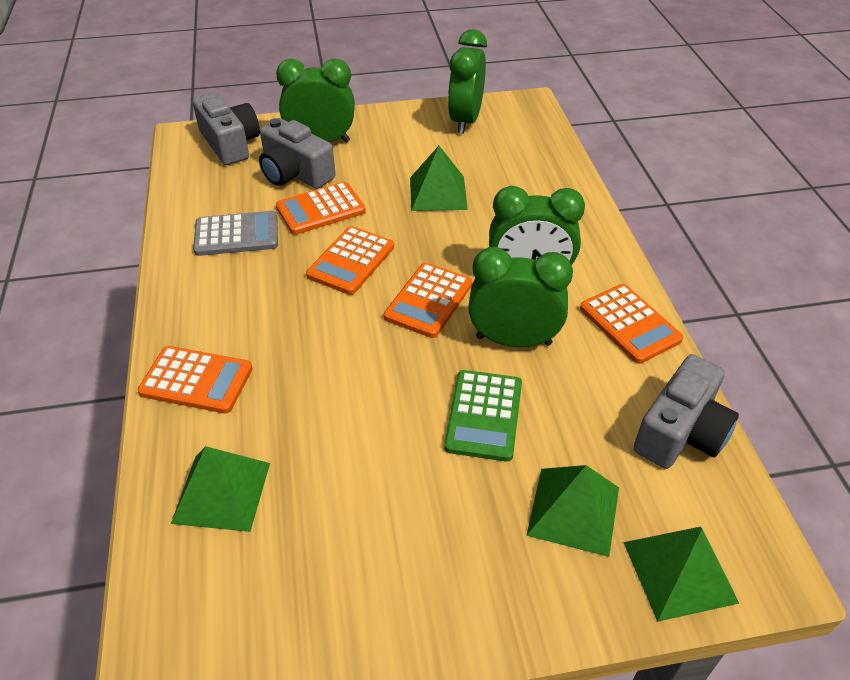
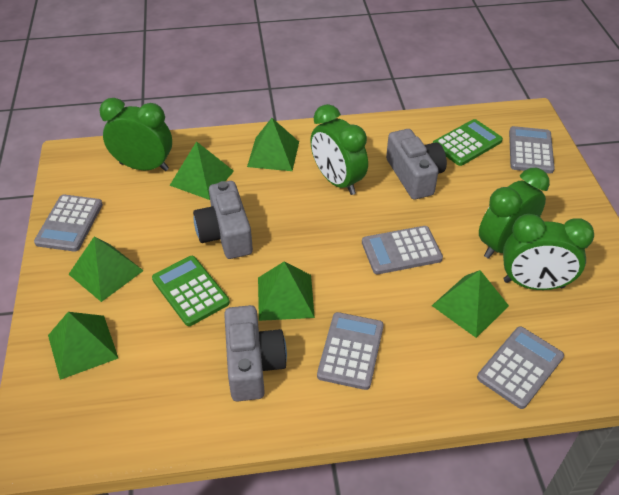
green calculator: 1 -> 2
green pyramid: 4 -> 6
grey calculator: 1 -> 5
orange calculator: 5 -> 0

